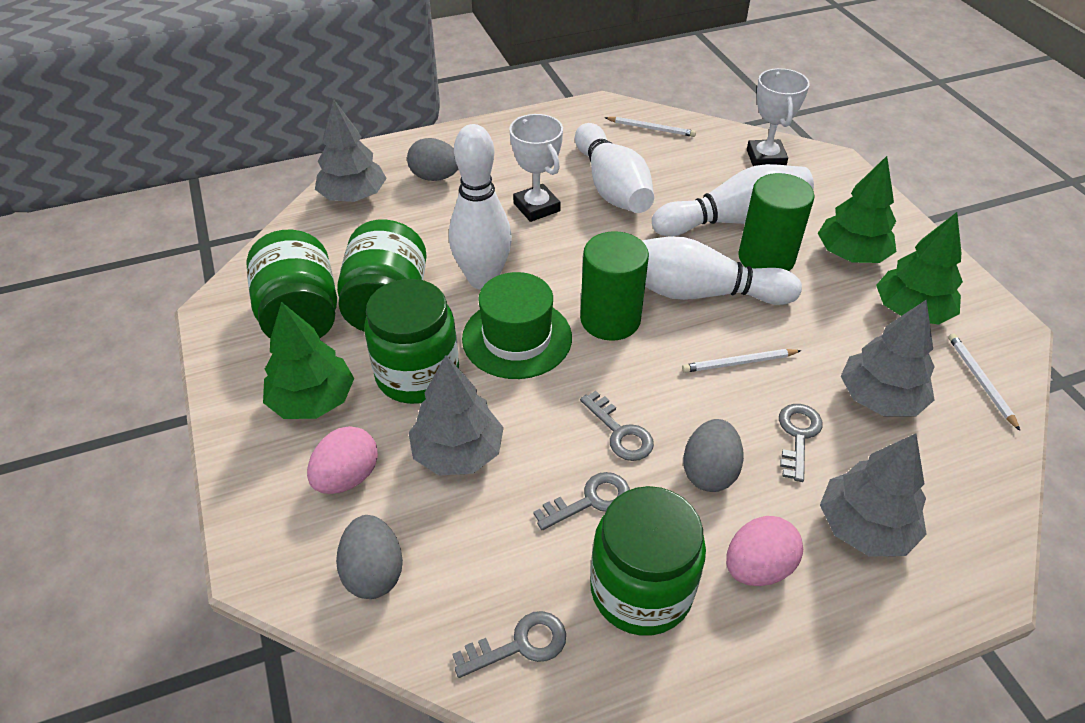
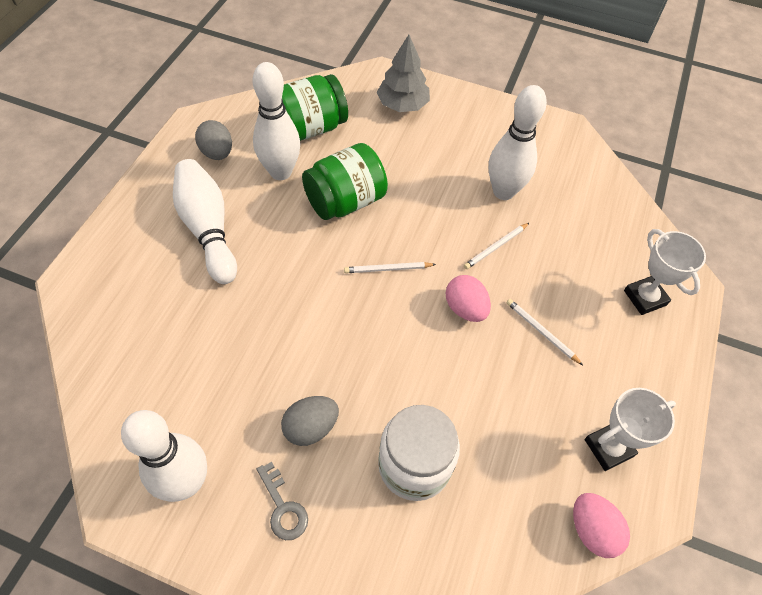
green cylinder: 2 -> 0
green hat: 1 -> 0
green jar: 4 -> 2
green tree: 3 -> 0
grey egg: 3 -> 2
grey key: 4 -> 1
grey tree: 4 -> 1
white jar: 0 -> 1

